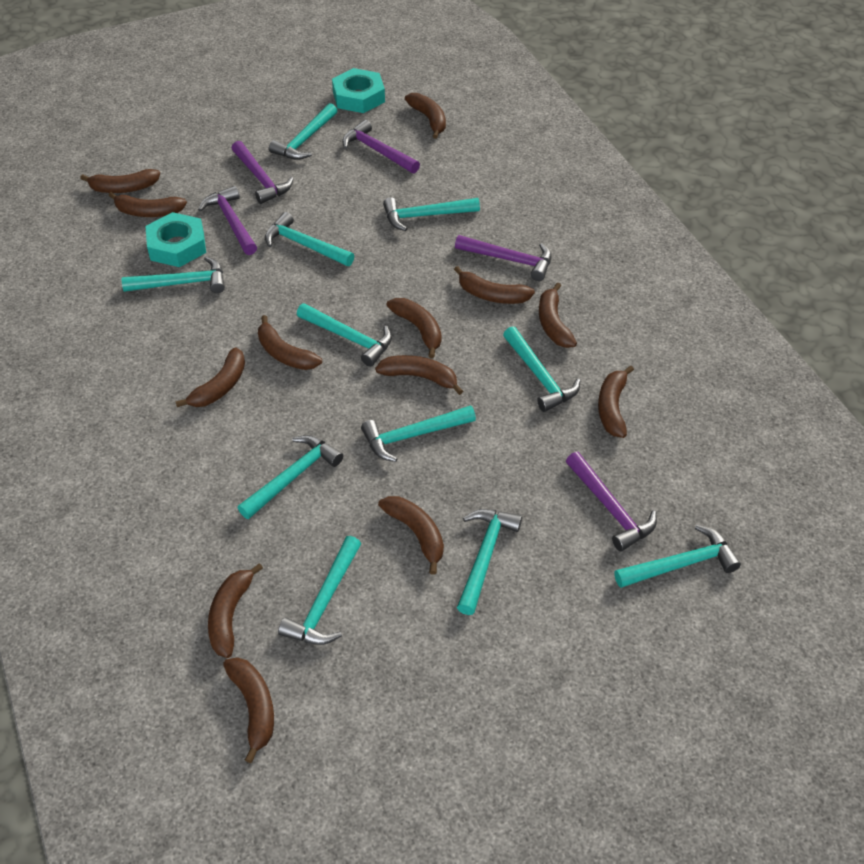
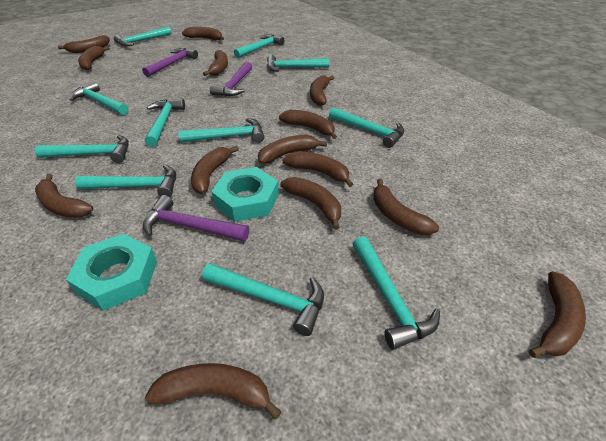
brown banana: 13 -> 14
purple hammer: 5 -> 3

